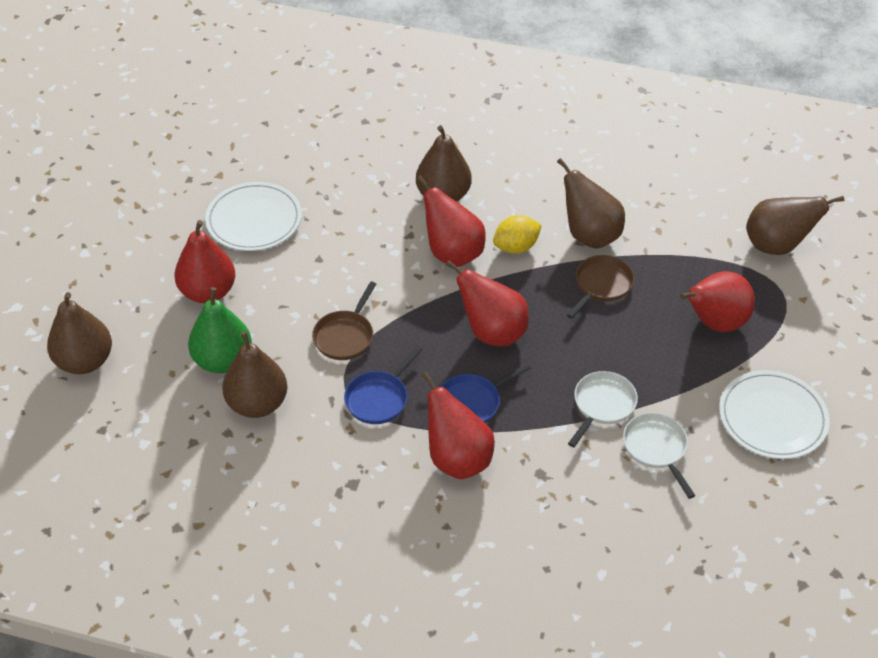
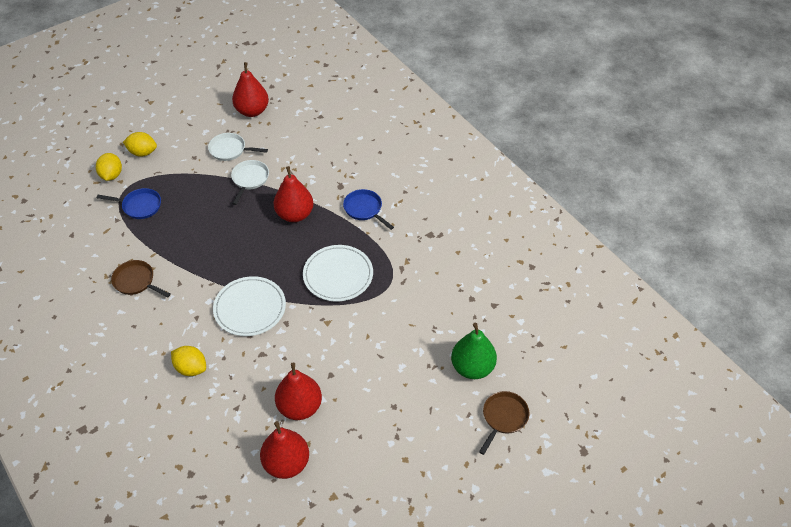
brown pear: 5 -> 0
red pear: 5 -> 4
yellow lemon: 1 -> 3

